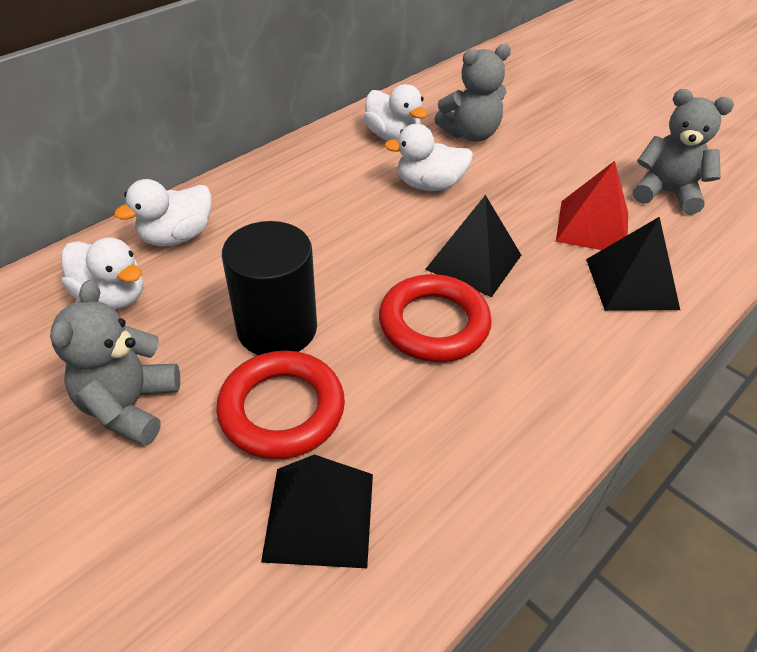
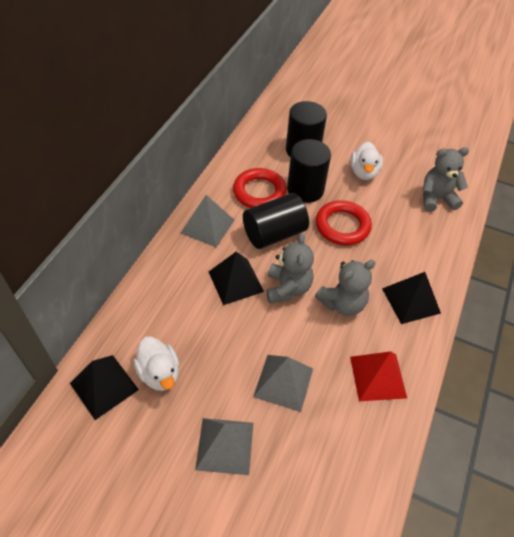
black cylinder: 1 -> 3
grey pyramid: 0 -> 3
white duck: 4 -> 2

